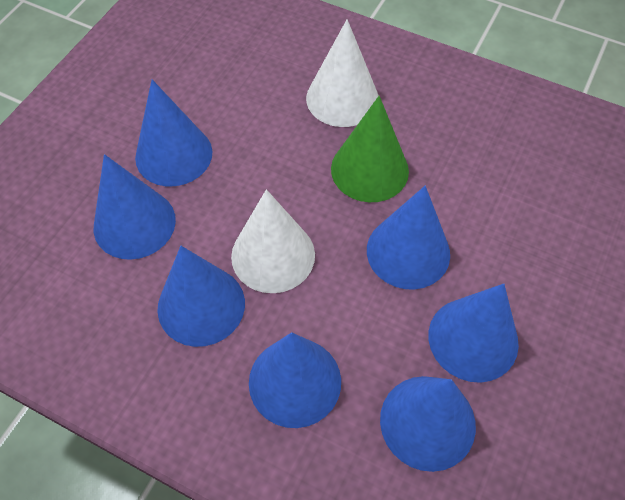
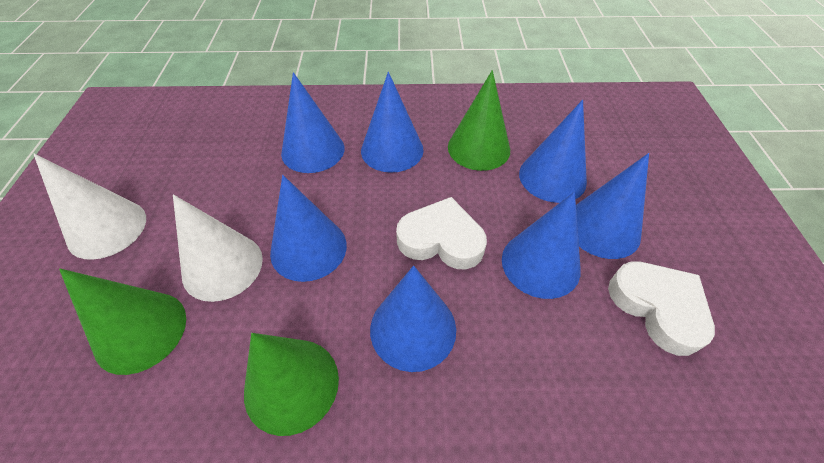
green cone: 1 -> 3
white heart: 0 -> 2

